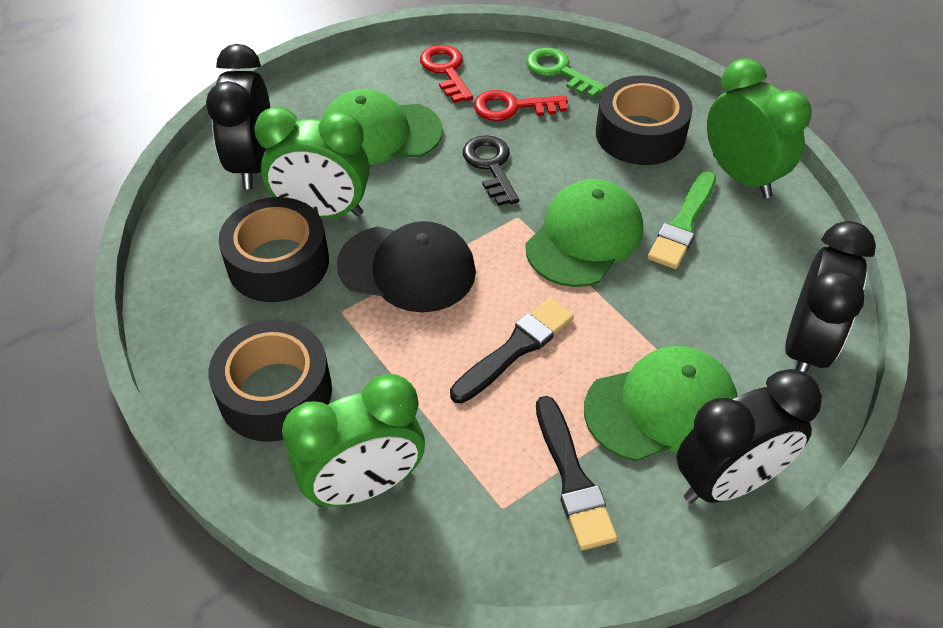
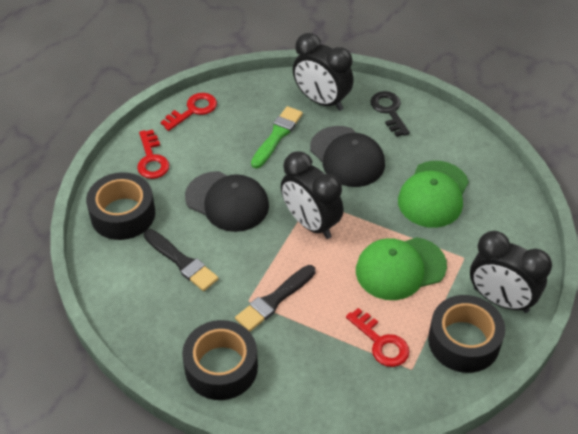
black cap: 1 -> 2
green cap: 3 -> 2
green clock: 3 -> 0
green key: 1 -> 0
red key: 2 -> 3

